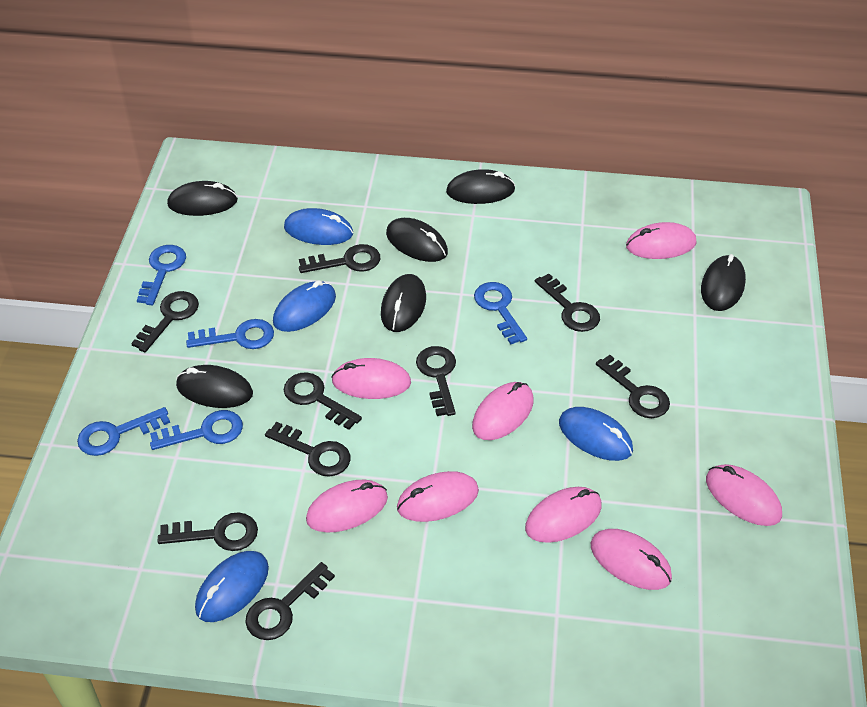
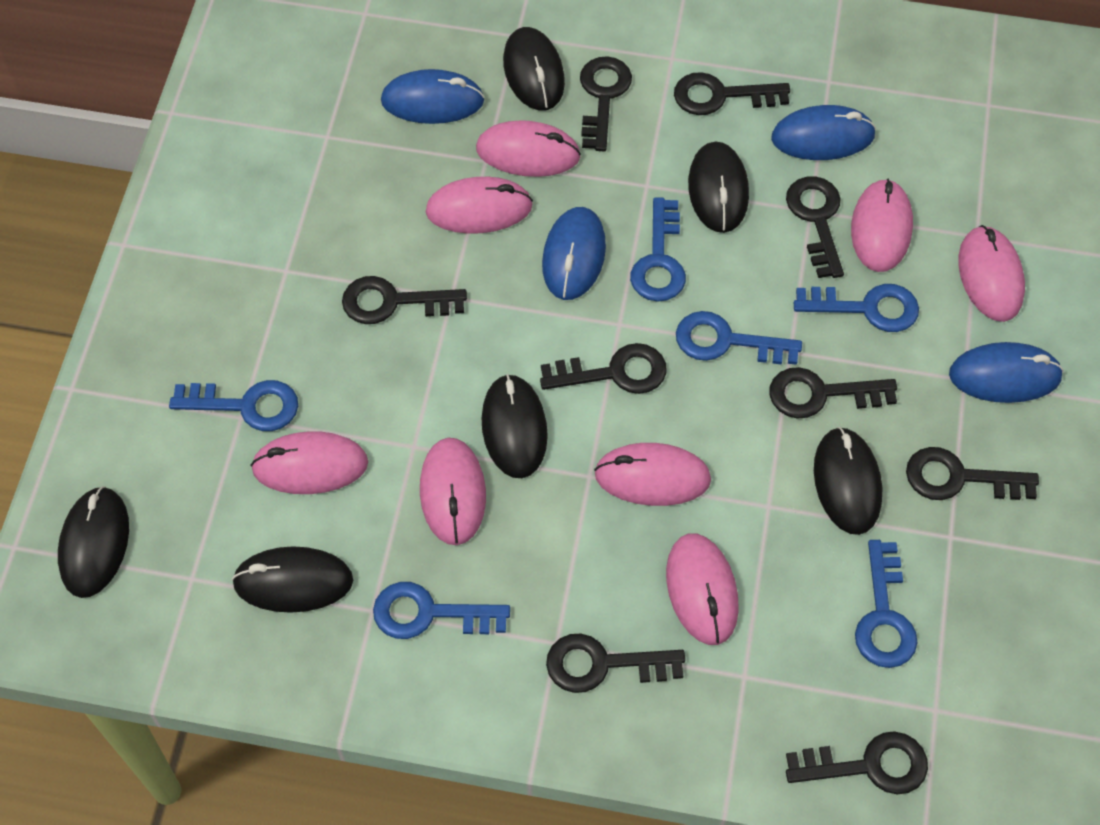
blue key: 5 -> 6

